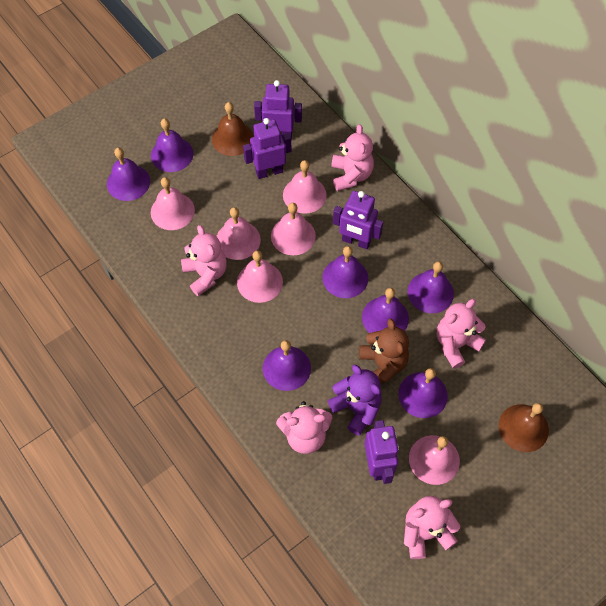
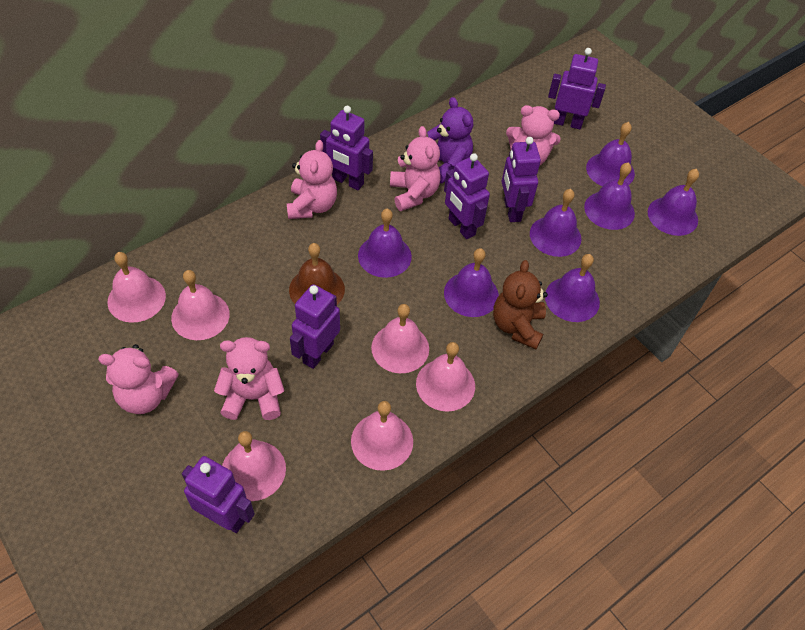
brown bell: 2 -> 1
purple robot: 4 -> 6

